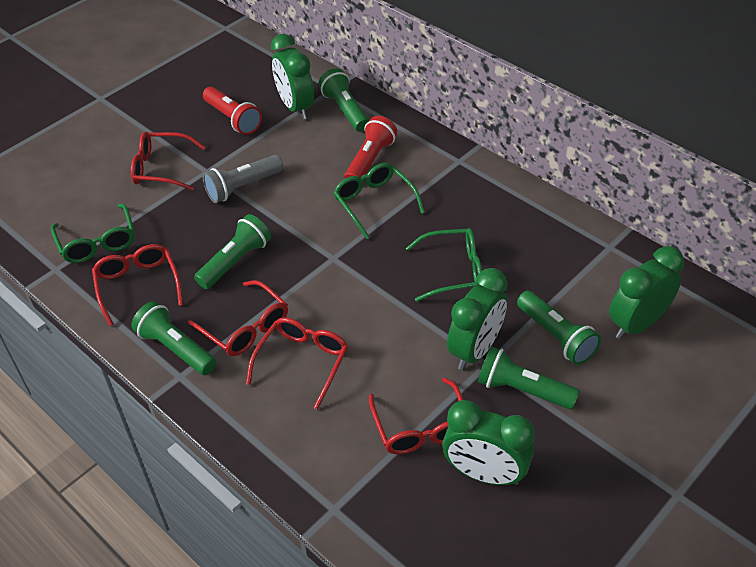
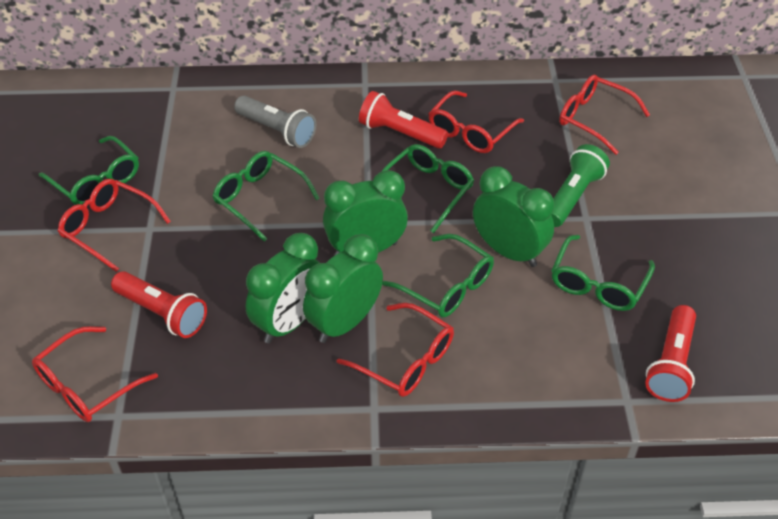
green flashlight: 5 -> 1
green glasses: 3 -> 5
red flashlight: 2 -> 3

